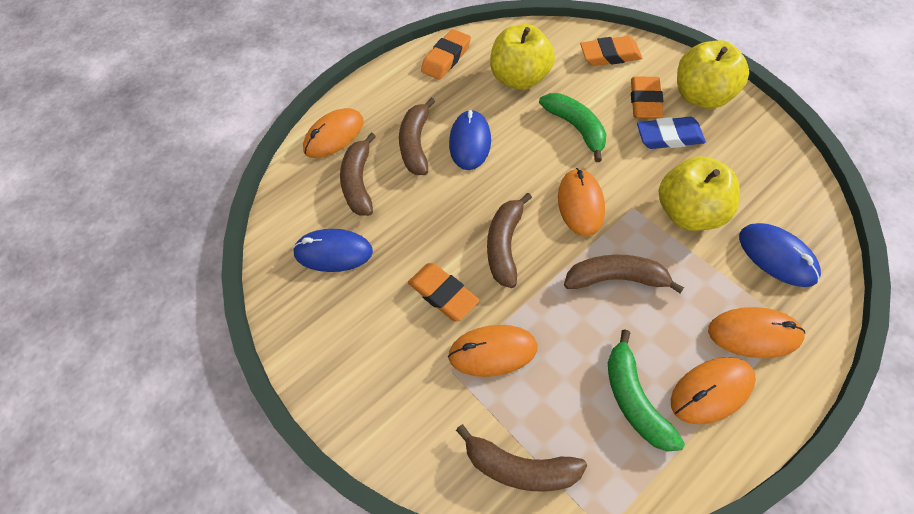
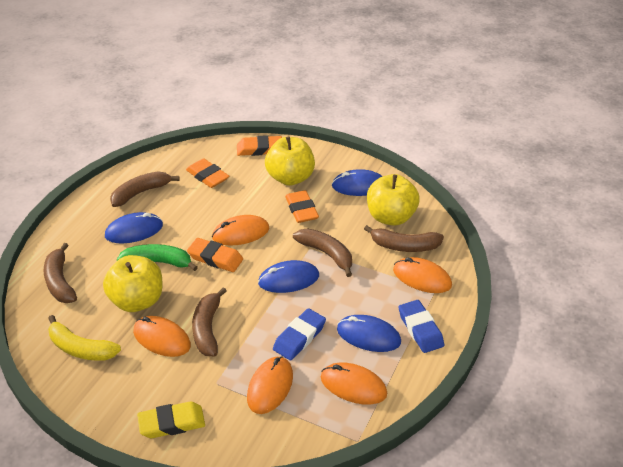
blue eraser: 1 -> 2
blue mouse: 3 -> 4
green banana: 2 -> 1
yellow banana: 0 -> 1
yellow eraser: 0 -> 1

